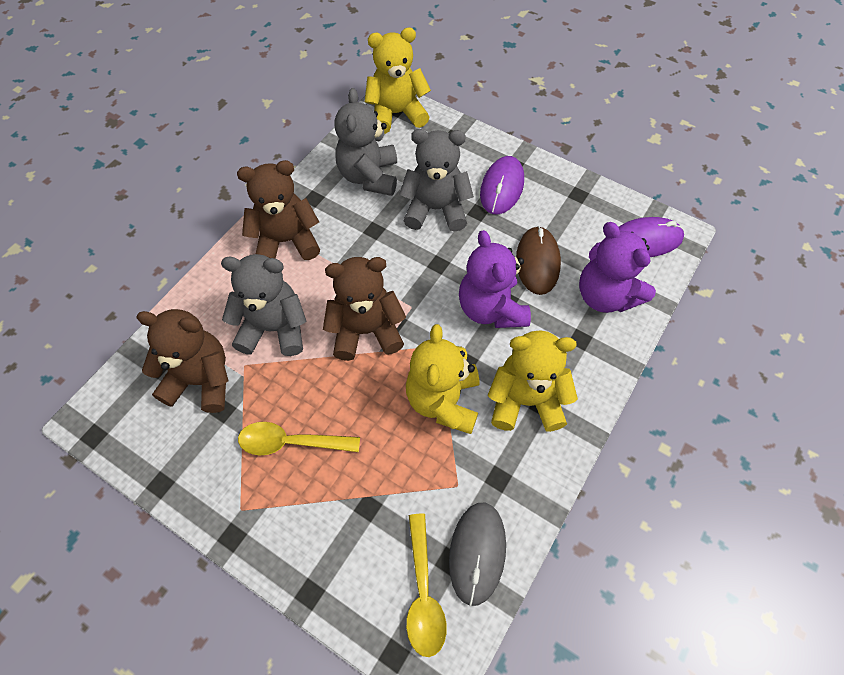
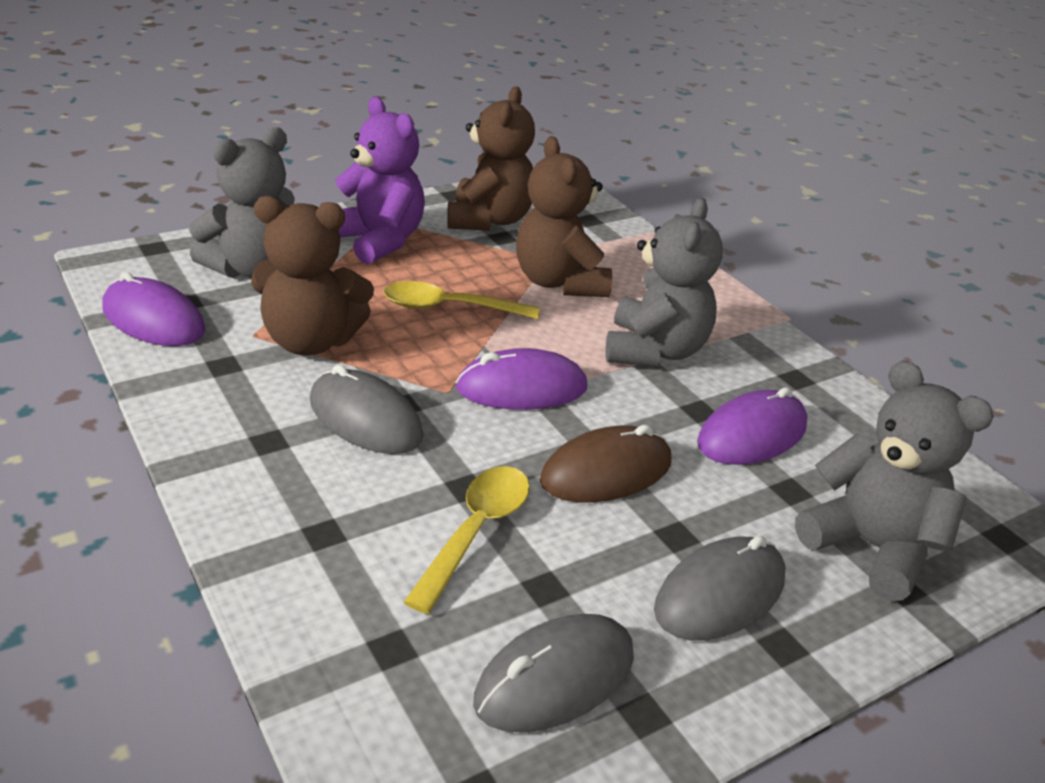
grey mouse: 1 -> 3
purple mouse: 2 -> 3
purple teddy bear: 2 -> 1
yellow teddy bear: 3 -> 0

